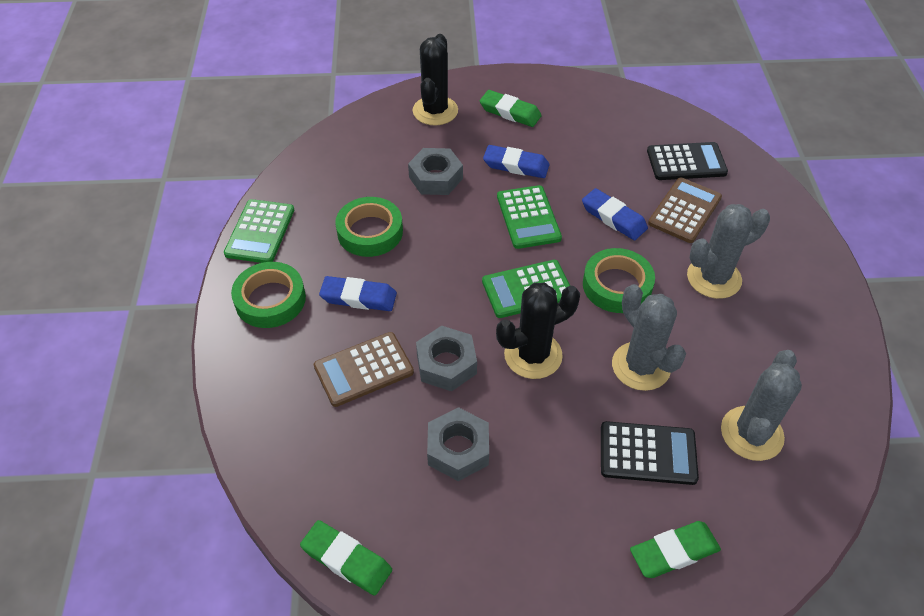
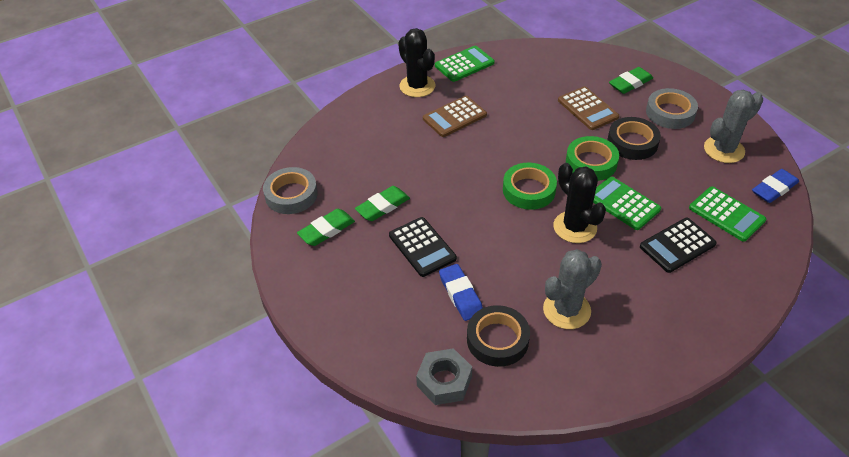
black tape: 0 -> 2
blue eraser: 3 -> 2
green tape: 3 -> 2
grey cactus: 3 -> 2
grey nut: 3 -> 1
grey tape: 0 -> 2

